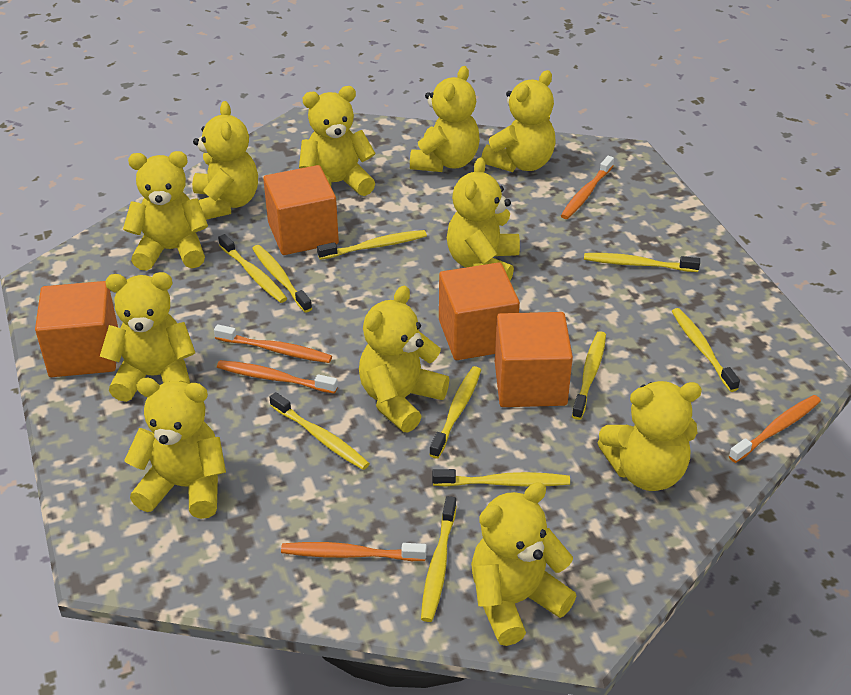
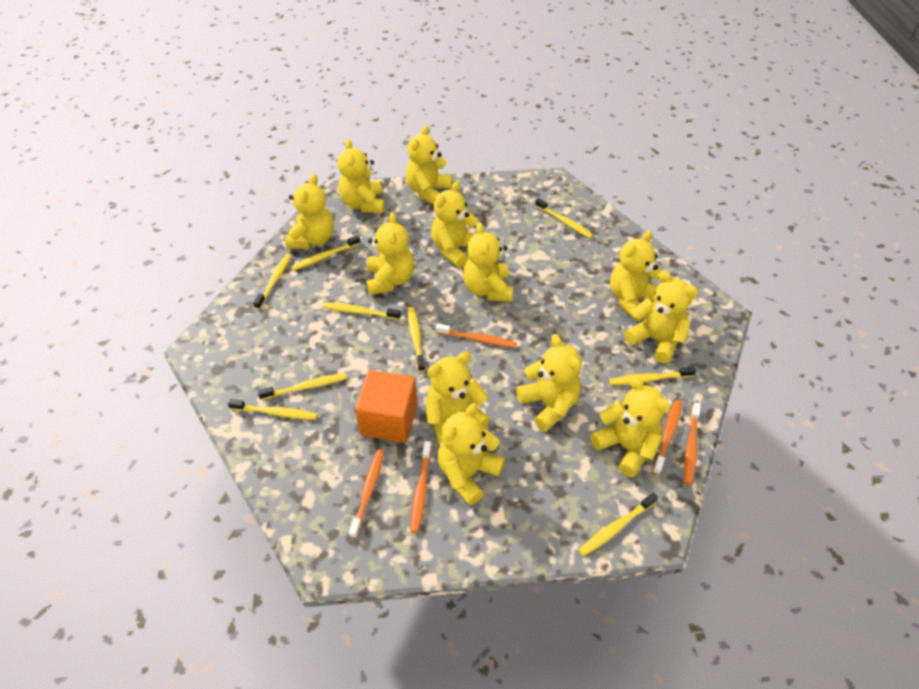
orange cube: 4 -> 1
yellow teddy bear: 11 -> 12
yellow toothbrush: 10 -> 9

